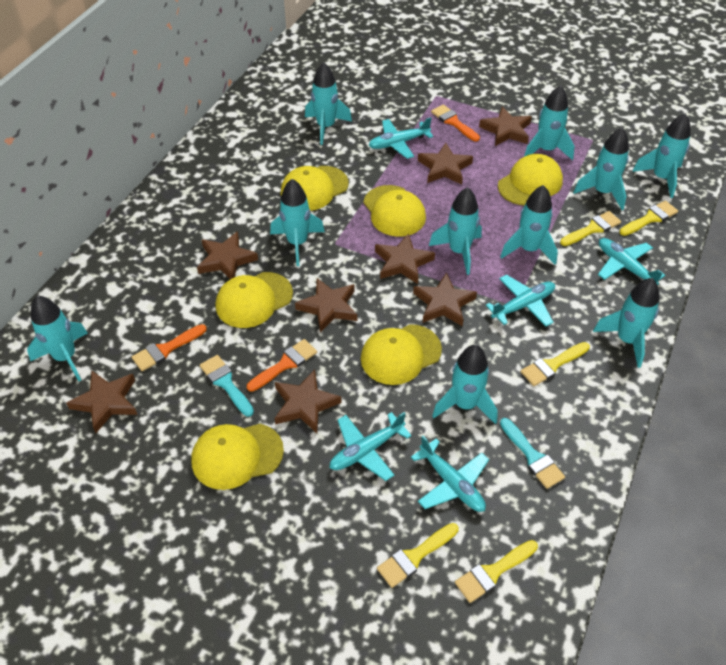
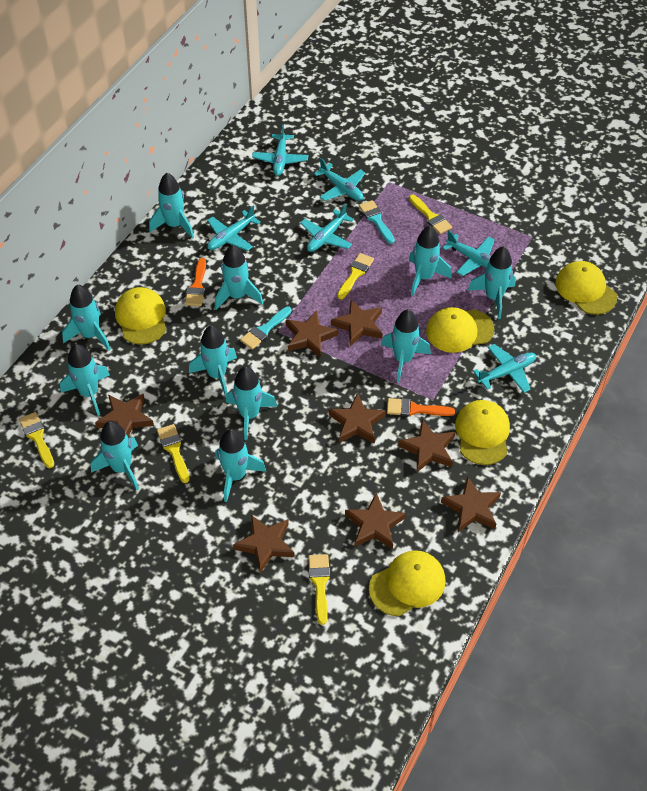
orange brush: 3 -> 2
turquoise plane: 5 -> 6
turquoise rocket: 10 -> 11
yellow cap: 6 -> 5

